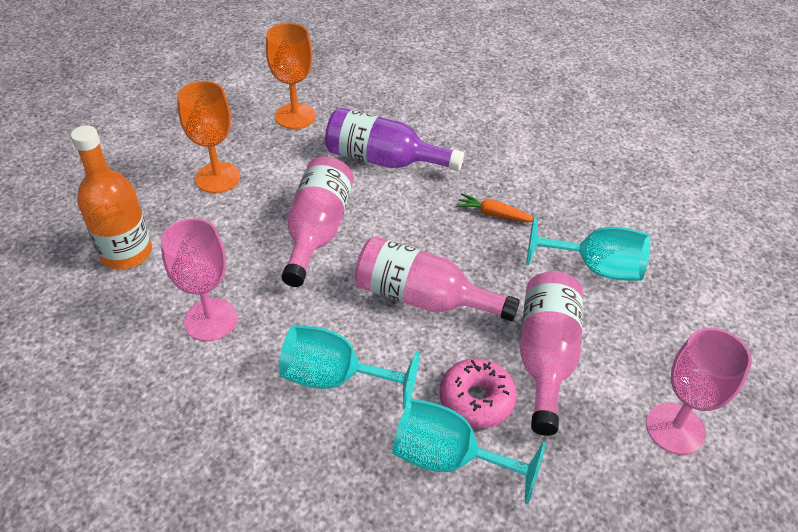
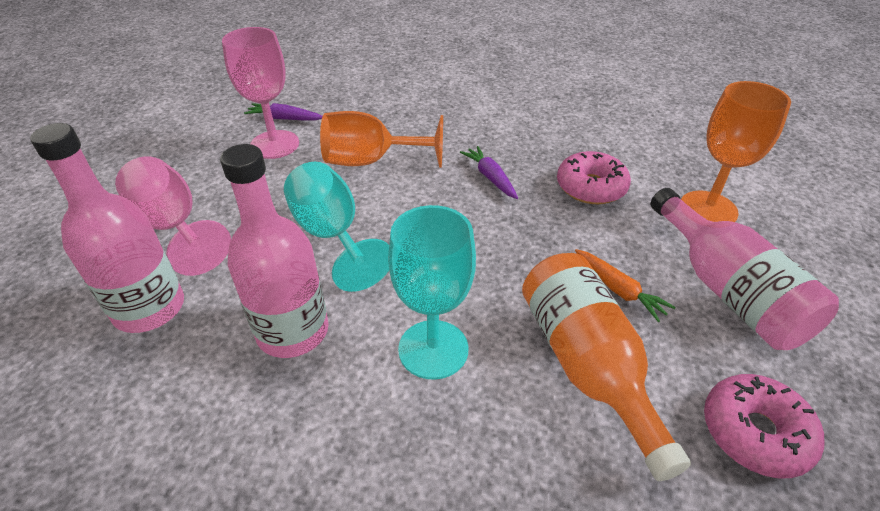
pink donut: 1 -> 2
purple bottle: 1 -> 0
purple carrot: 0 -> 2
turquoise goblet: 3 -> 2

